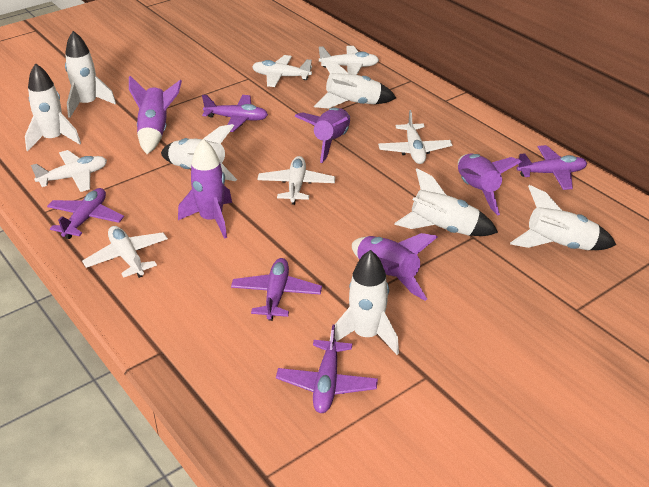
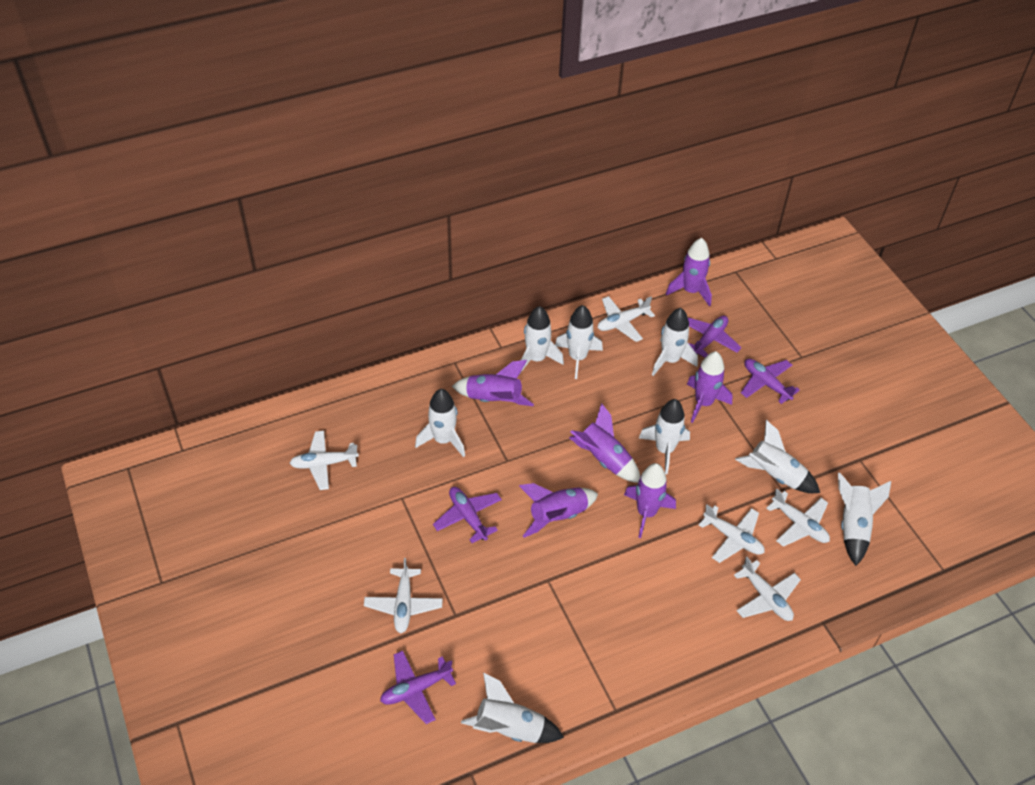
purple plane: 5 -> 4
purple rocket: 5 -> 6
white rocket: 7 -> 8

